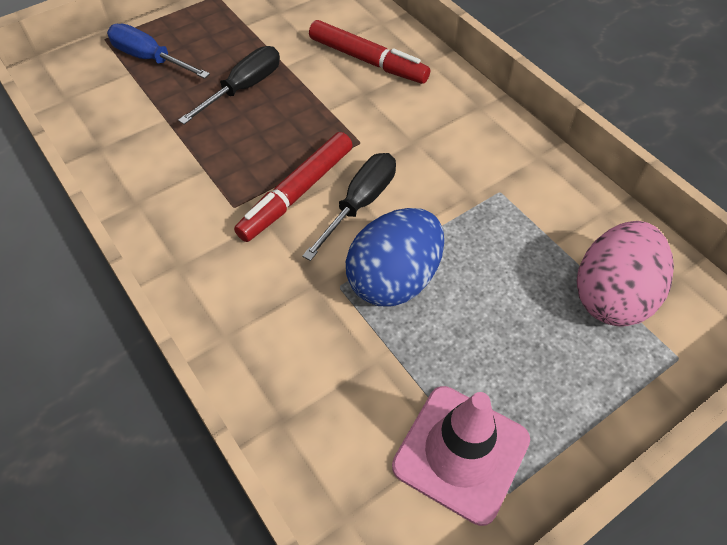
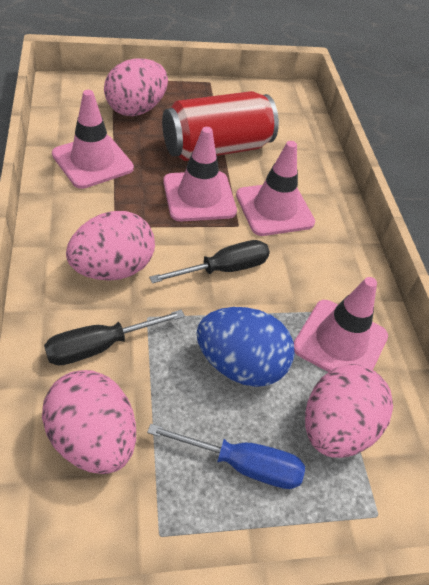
pink egg: 1 -> 4
pink traffic cone: 1 -> 4
red can: 0 -> 1
red marker: 2 -> 0

